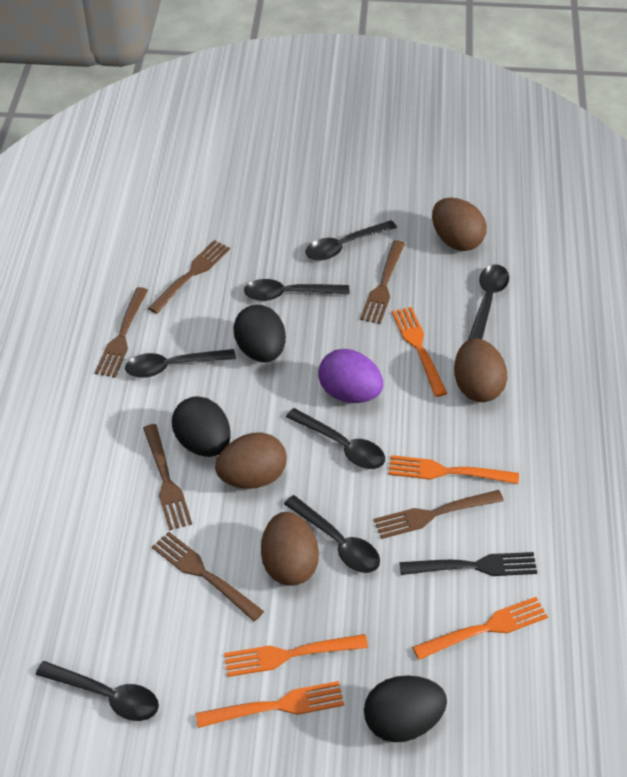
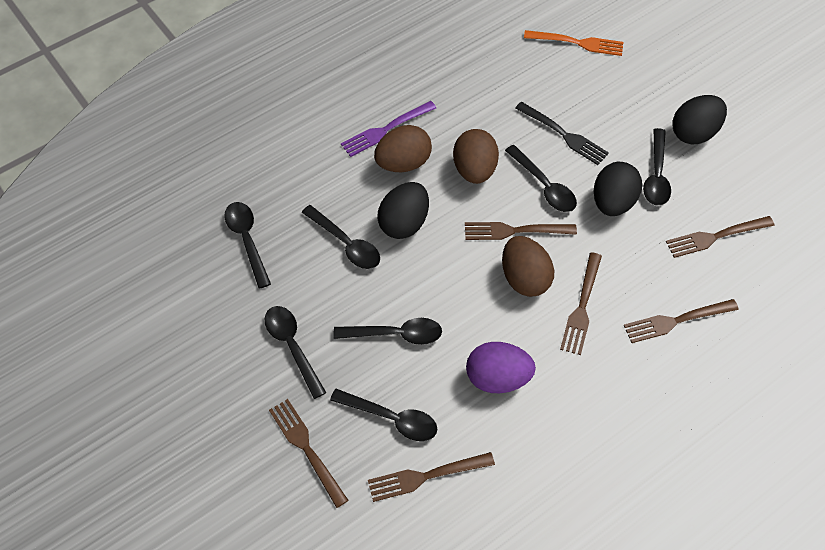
brown egg: 4 -> 3
orange fork: 5 -> 1
purple fork: 0 -> 1

